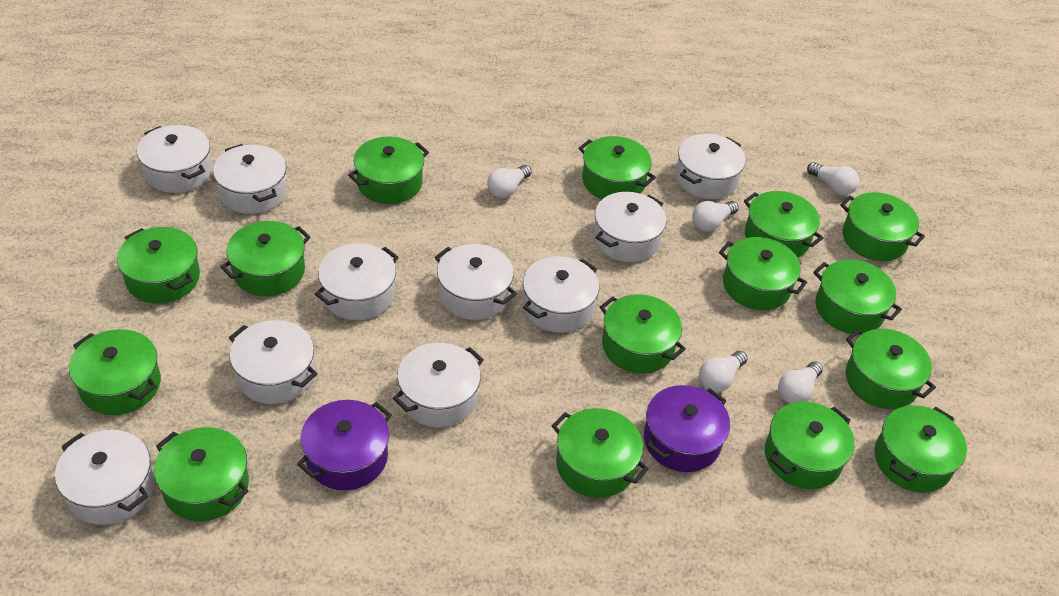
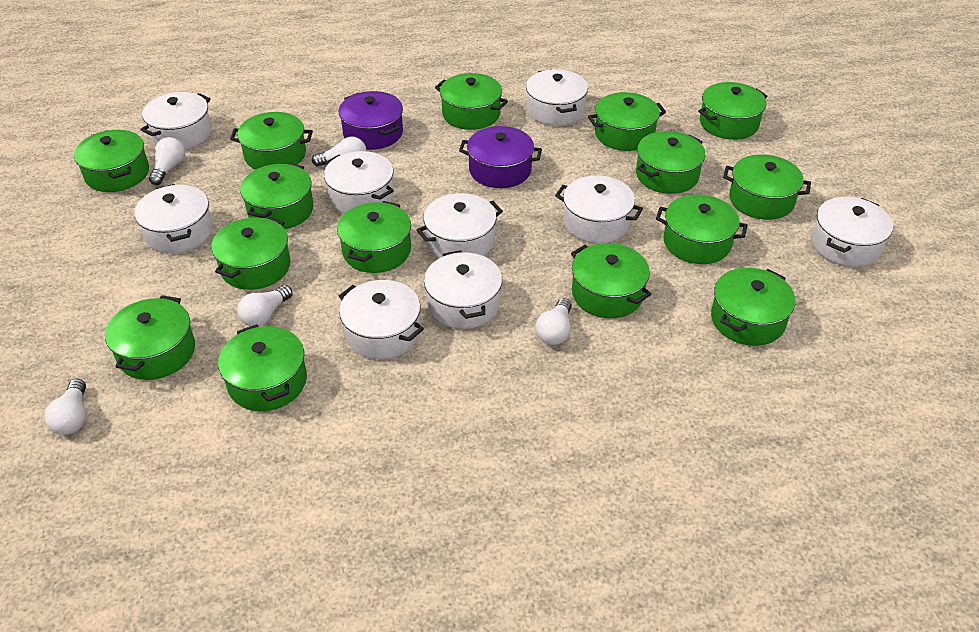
white pot: 10 -> 9

